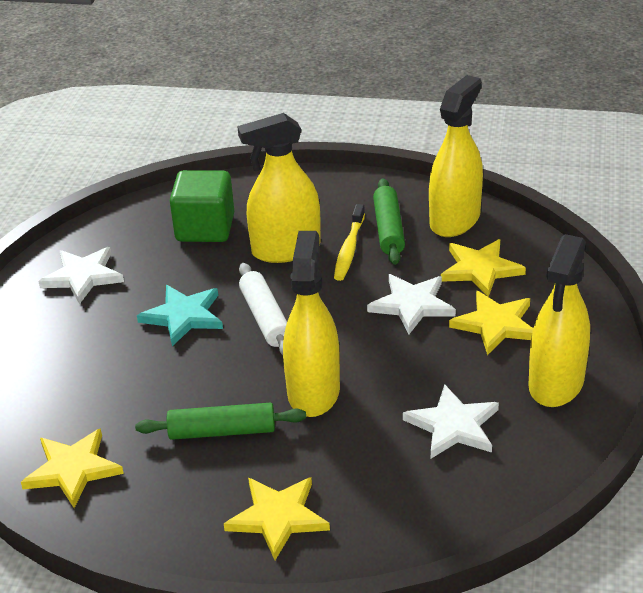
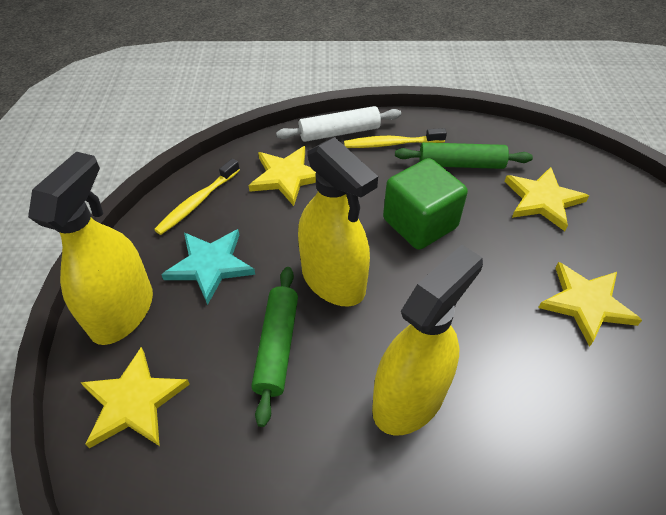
white star: 3 -> 0
yellow spray bottle: 4 -> 3
yellow toothbrush: 1 -> 2

